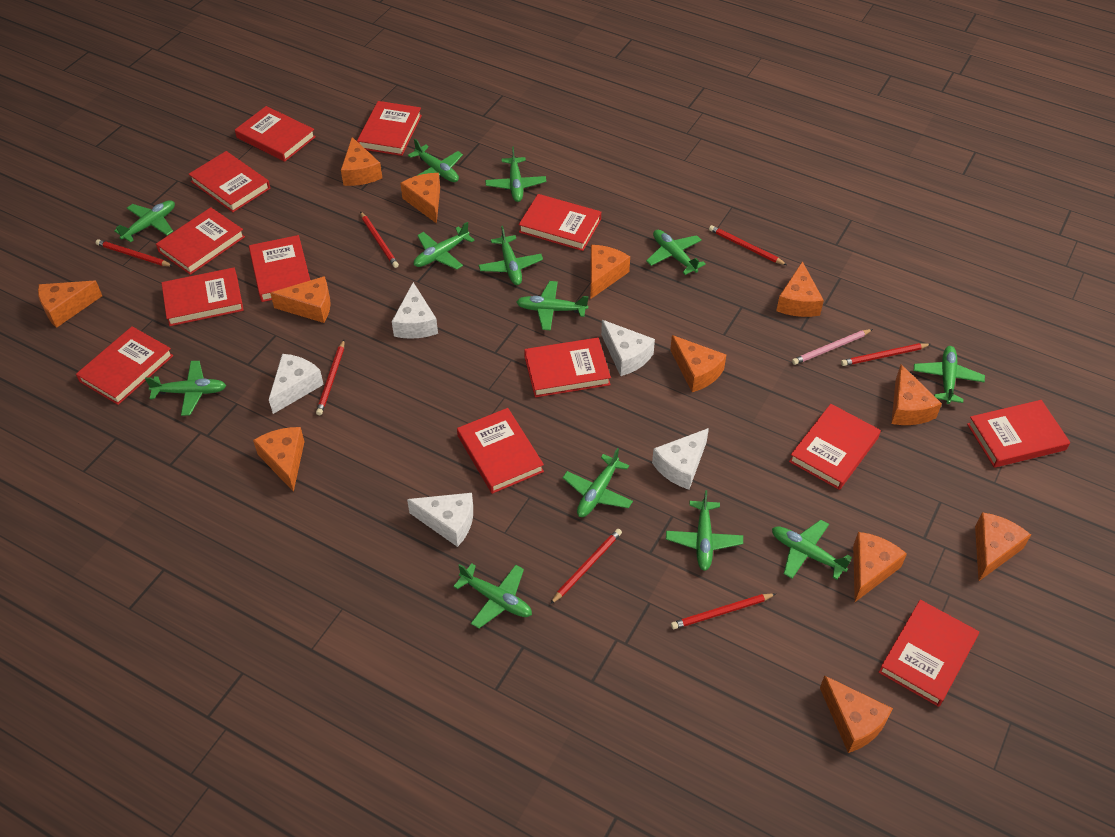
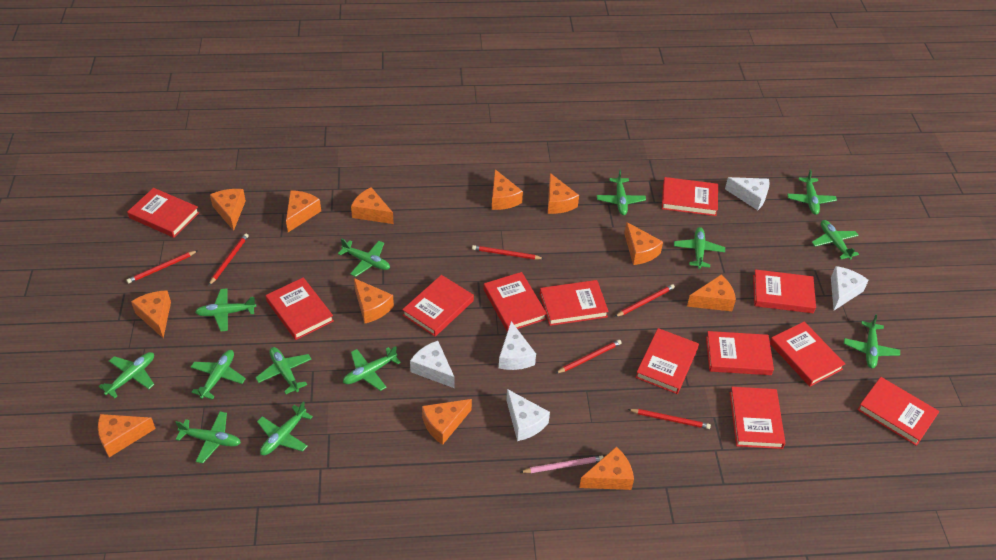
red book: 13 -> 12
red pencil: 7 -> 6

